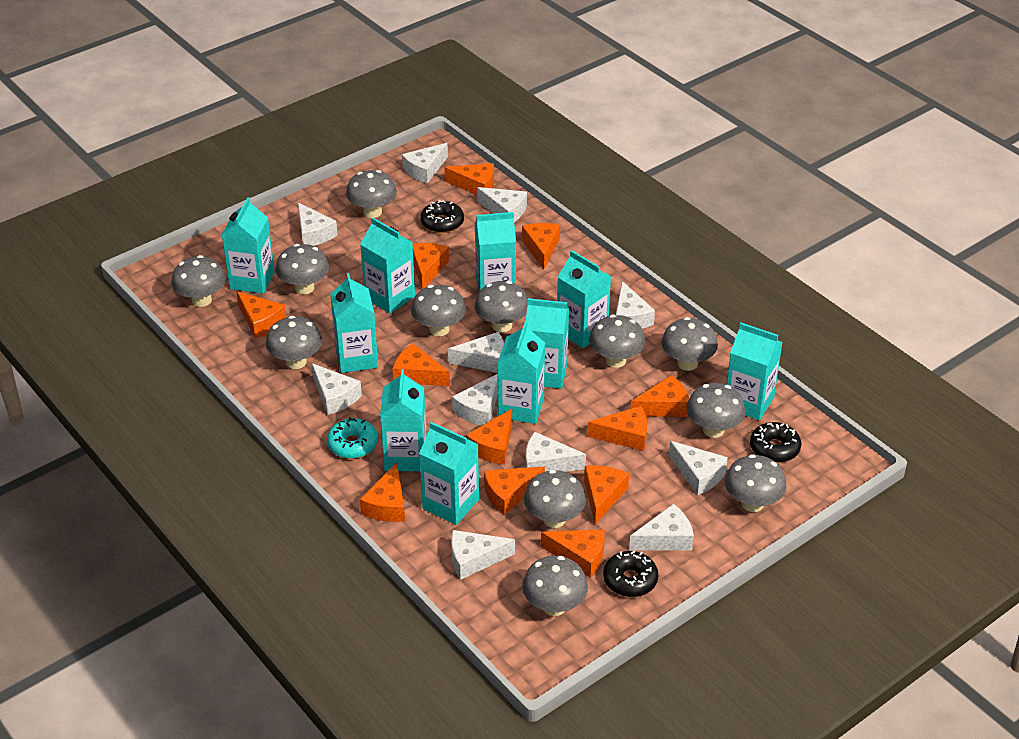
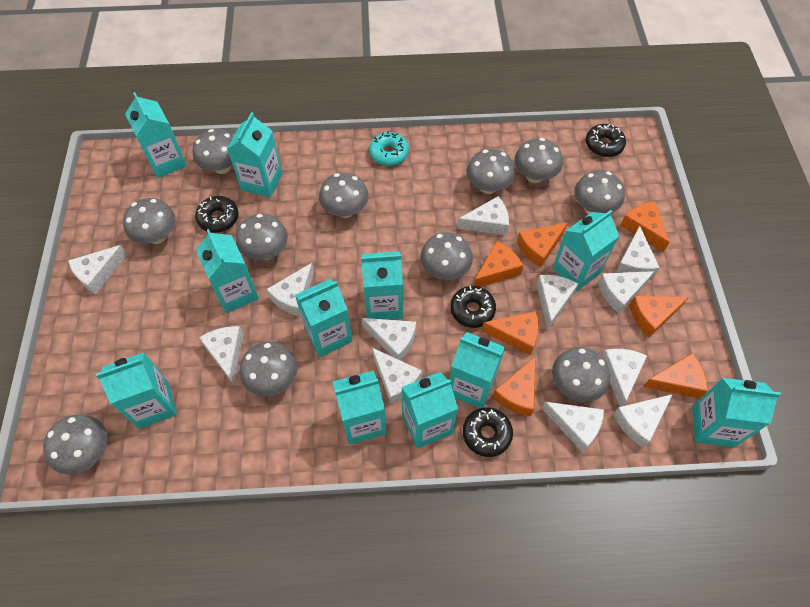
black donut: 3 -> 4
grey mushroom: 12 -> 11
orange cheese: 12 -> 7
turquoise carton: 10 -> 11
white cheese: 11 -> 12

